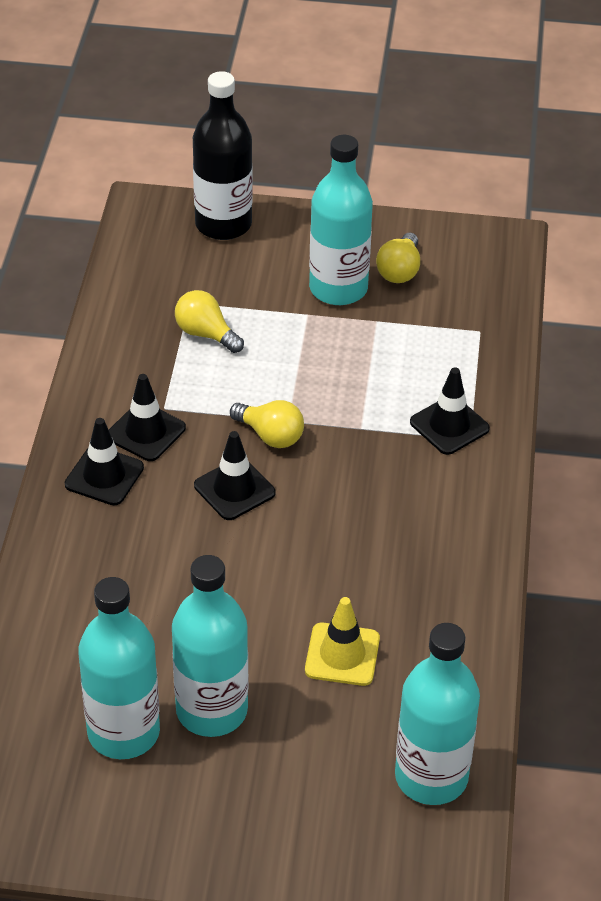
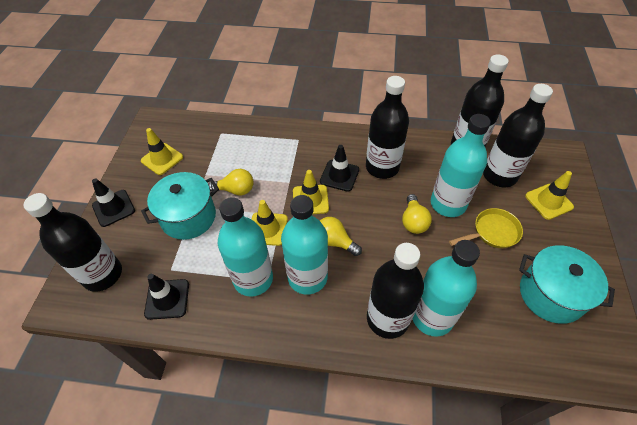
black bottle: 1 -> 5
black traffic cone: 4 -> 3
turquoise pot: 0 -> 2
yellow pan: 0 -> 1
yellow traffic cone: 1 -> 4

